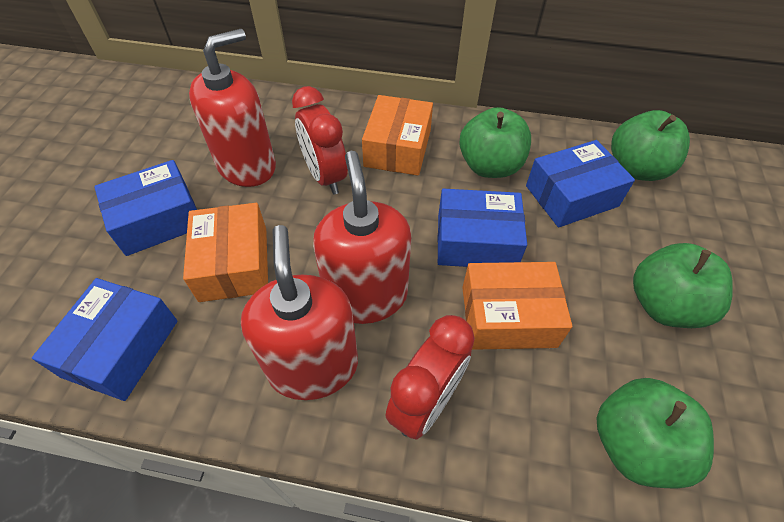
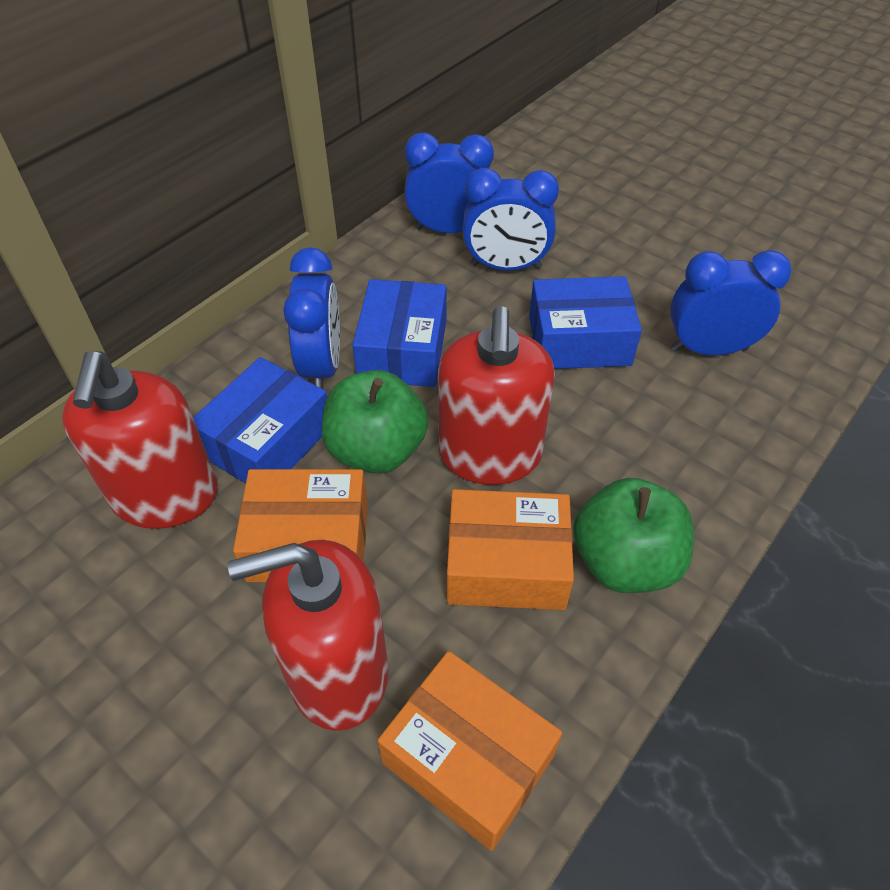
blue box: 4 -> 3
blue clock: 0 -> 4
green apple: 4 -> 2
red clock: 2 -> 0

